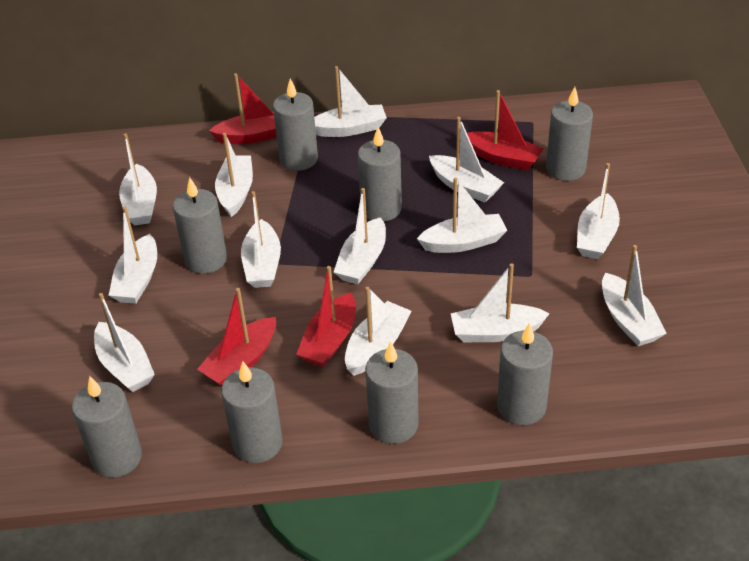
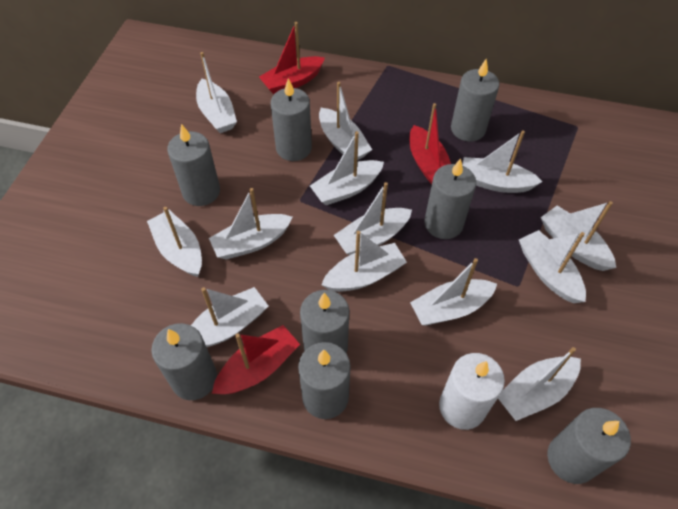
red boat: 4 -> 3
white candle: 0 -> 1

